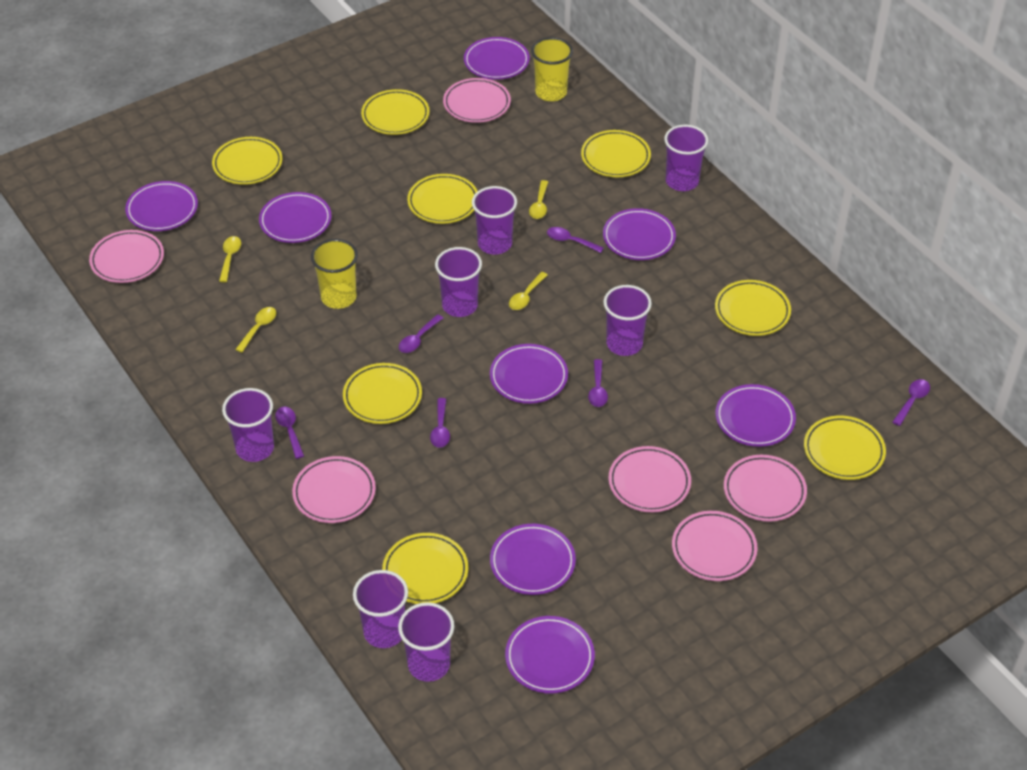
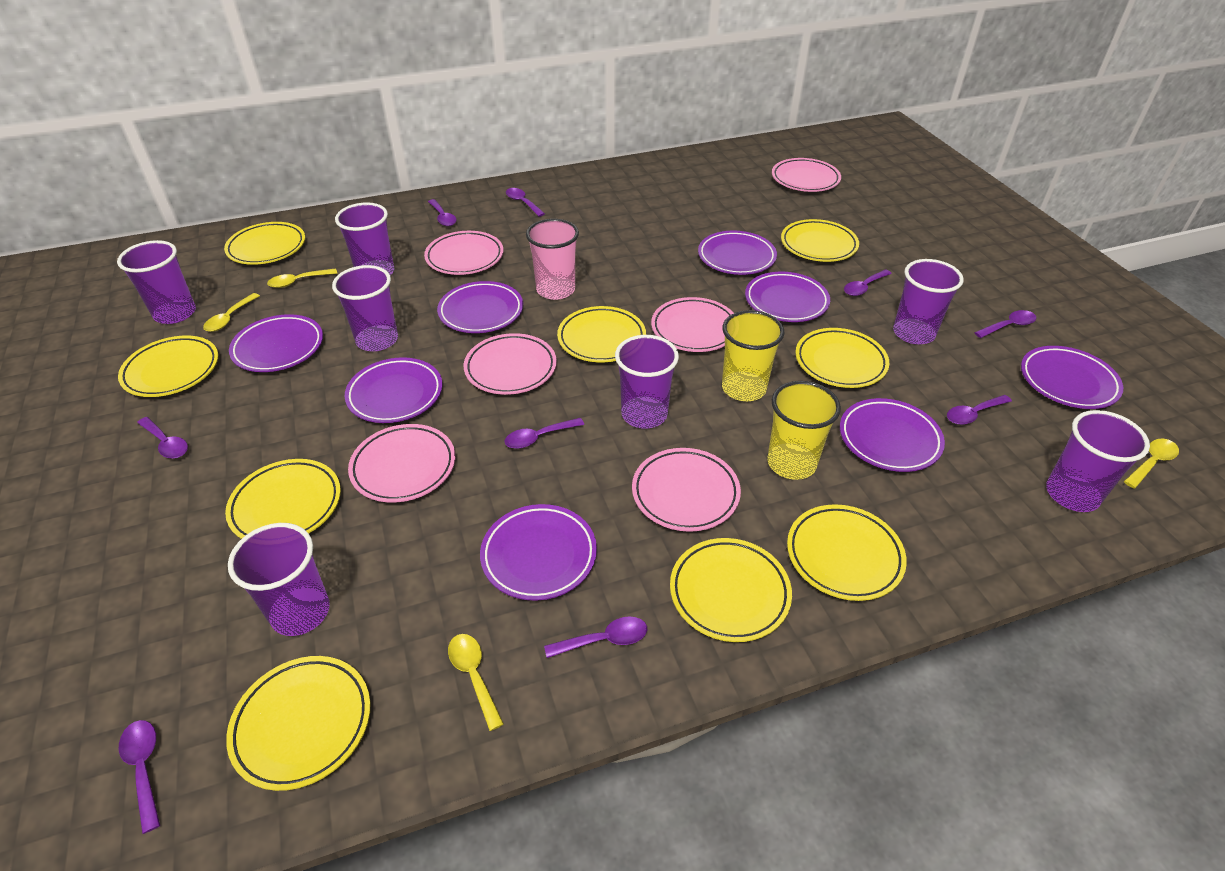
pink cup: 0 -> 1
purple spoon: 6 -> 9
yellow plate: 8 -> 9

